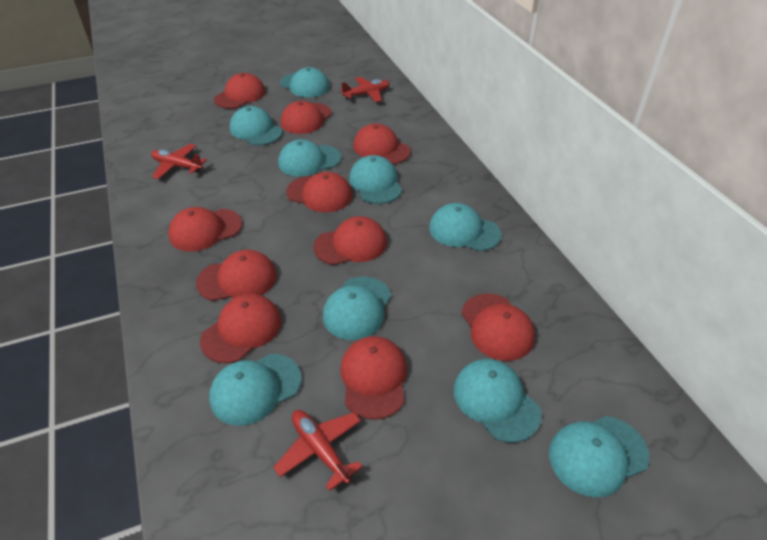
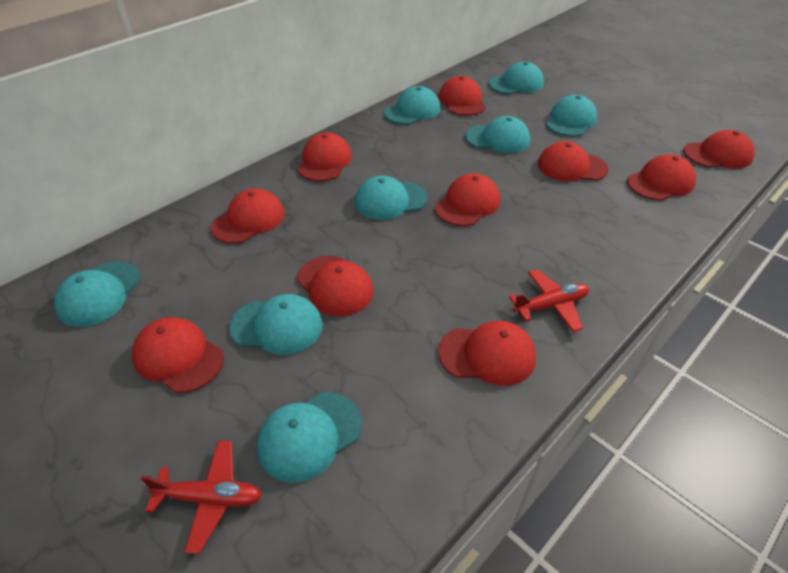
red plane: 3 -> 2
turquoise cap: 9 -> 8

